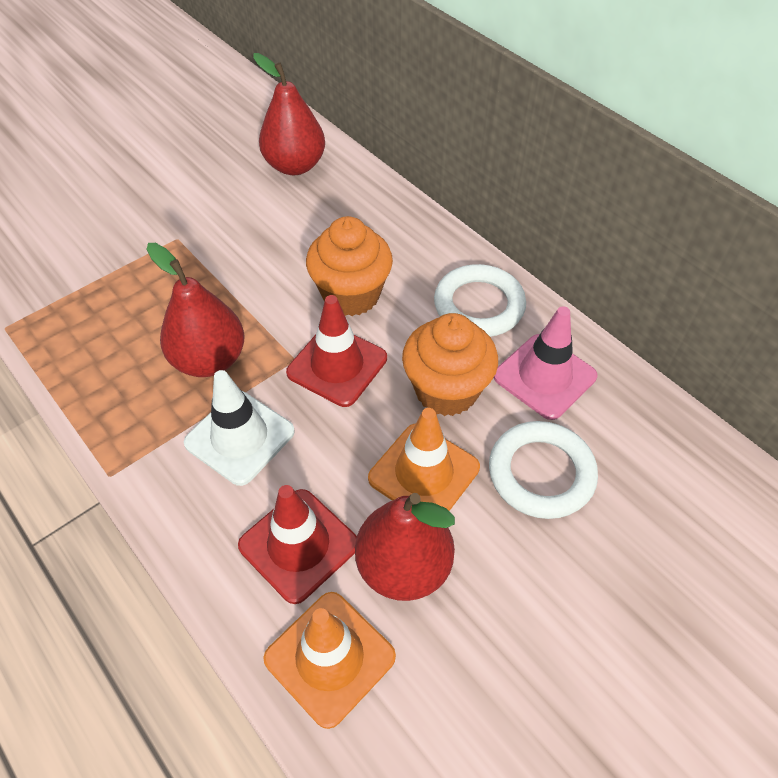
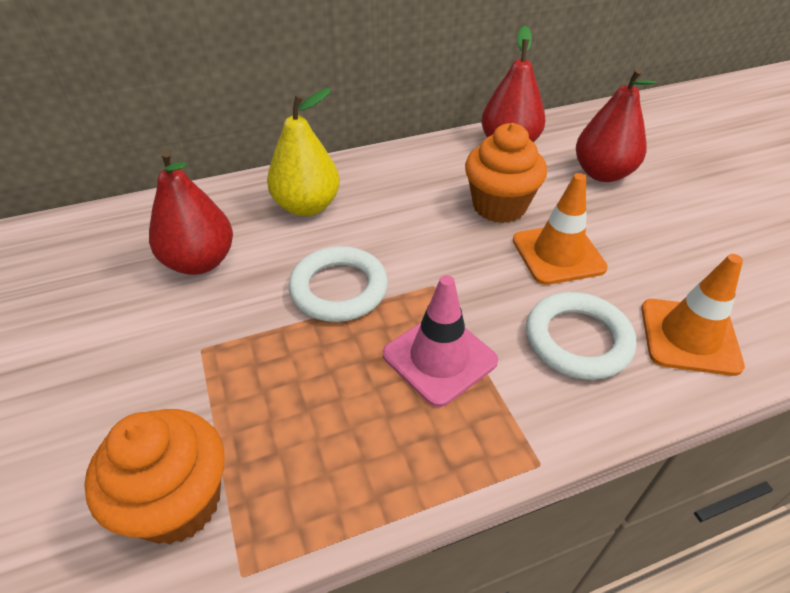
red traffic cone: 2 -> 0
white traffic cone: 1 -> 0
yellow pear: 0 -> 1

